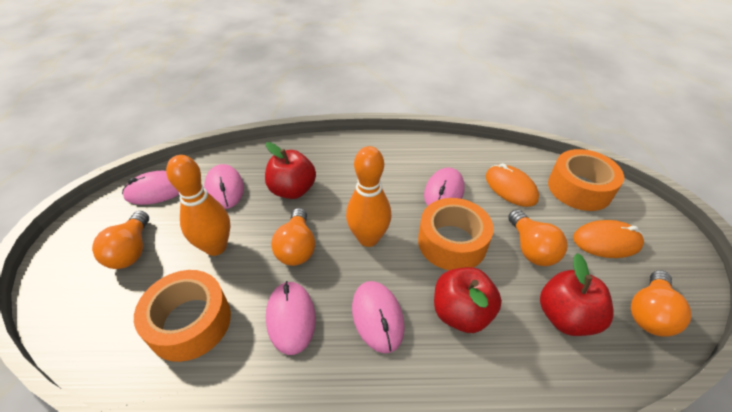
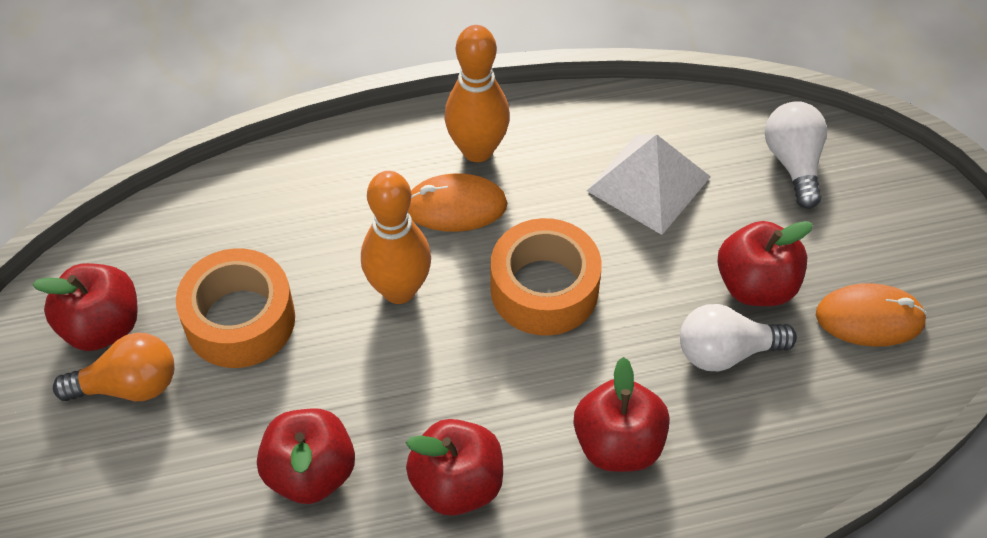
orange light bulb: 4 -> 1
orange tape: 3 -> 2
pink mouse: 5 -> 0
red apple: 3 -> 5
white light bulb: 0 -> 2
white pyramid: 0 -> 1

